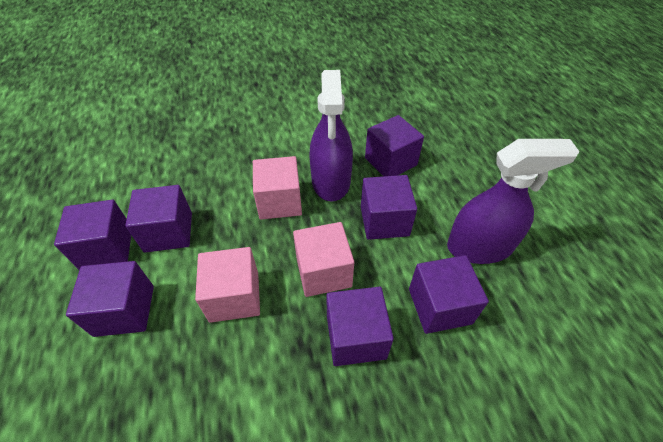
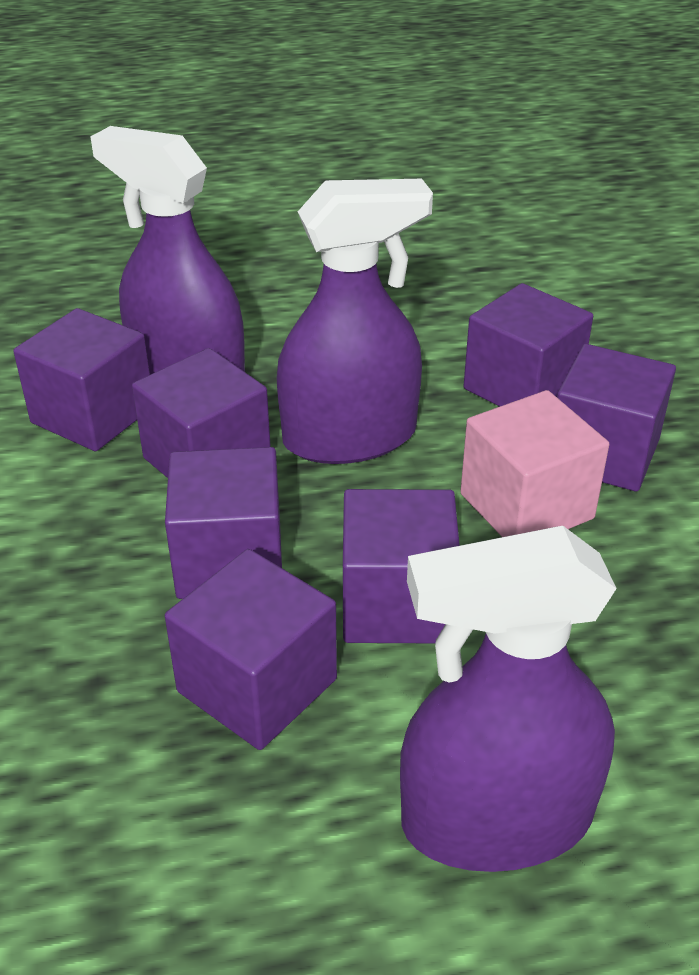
pink cube: 3 -> 1
purple spray bottle: 2 -> 3

